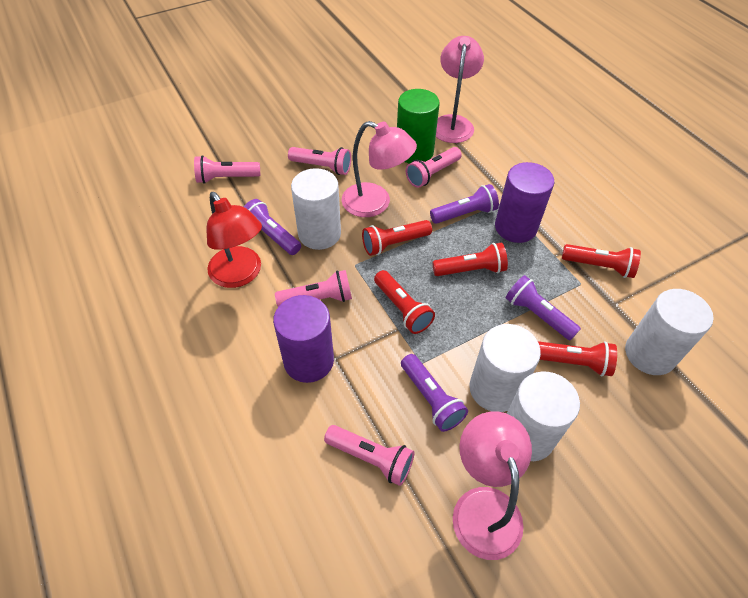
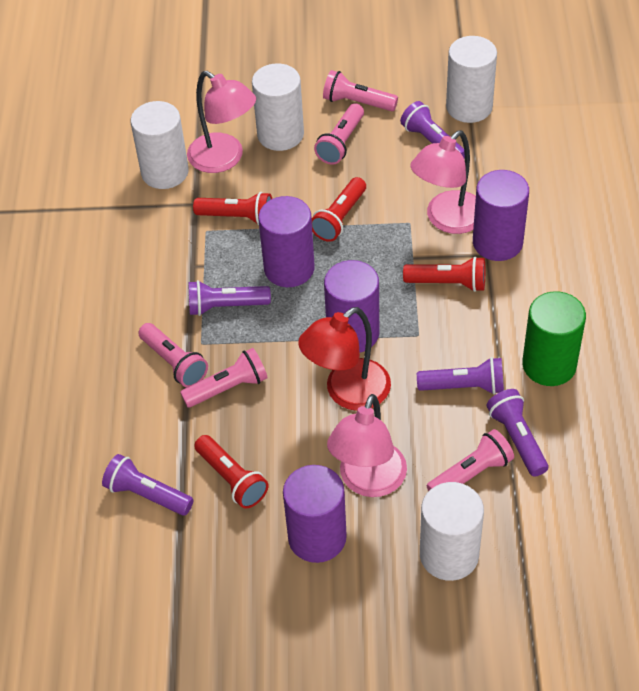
purple cylinder: 2 -> 4
purple flashlight: 4 -> 5
red flashlight: 5 -> 4

